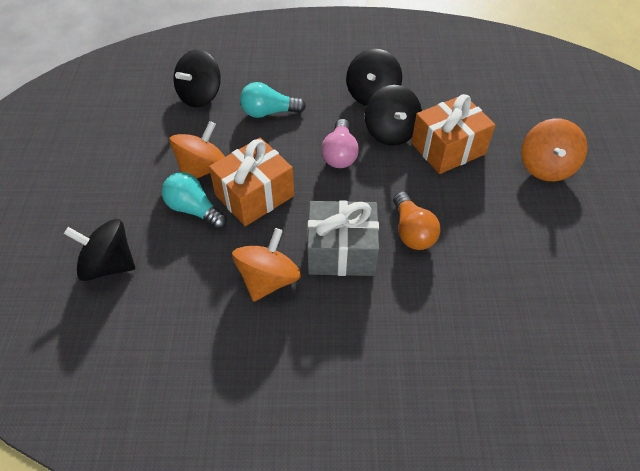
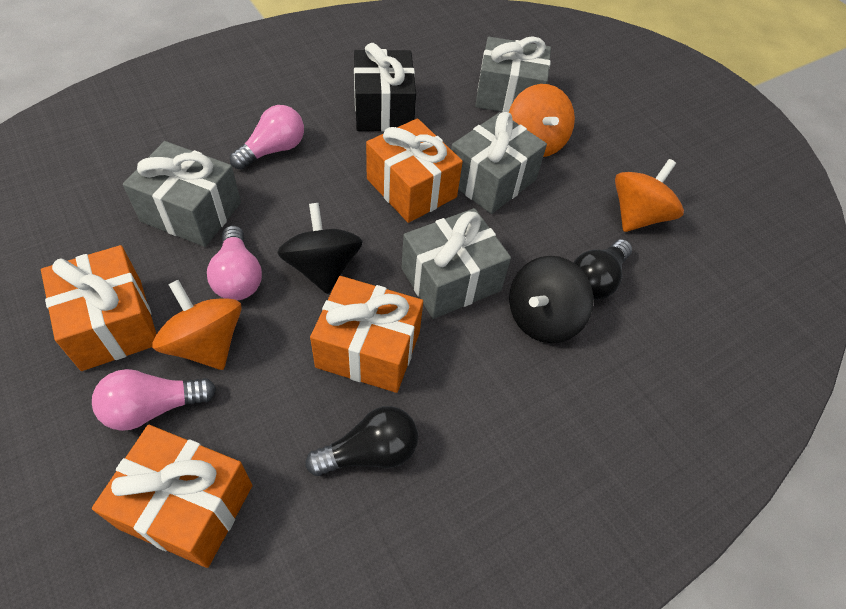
black gift: 0 -> 1
black light bulb: 0 -> 2
black spinning top: 4 -> 2
grey gift: 1 -> 4
orange gift: 2 -> 4
orange light bulb: 1 -> 0
pink light bulb: 1 -> 3
turquoise light bulb: 2 -> 0

